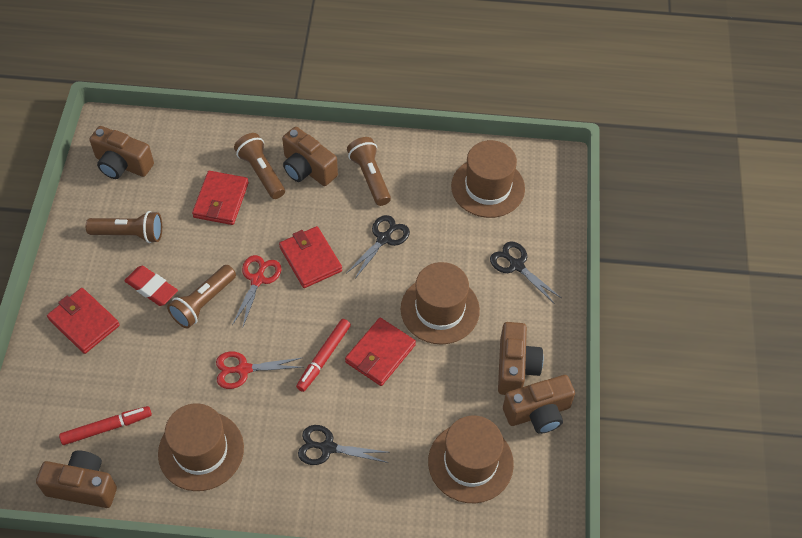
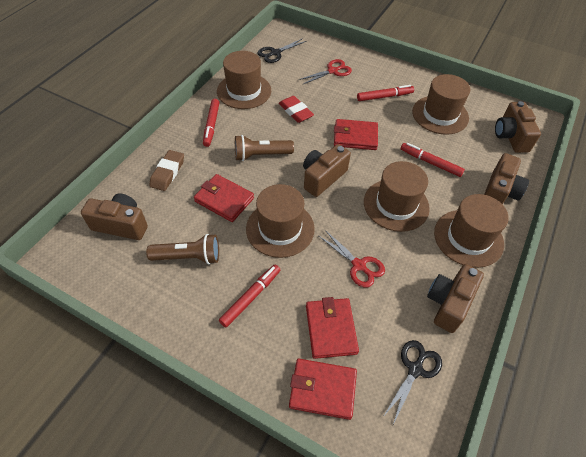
black scissors: 3 -> 2
brown eraser: 0 -> 1
brown flashlight: 4 -> 2
brown hat: 4 -> 5
red marker: 2 -> 4

